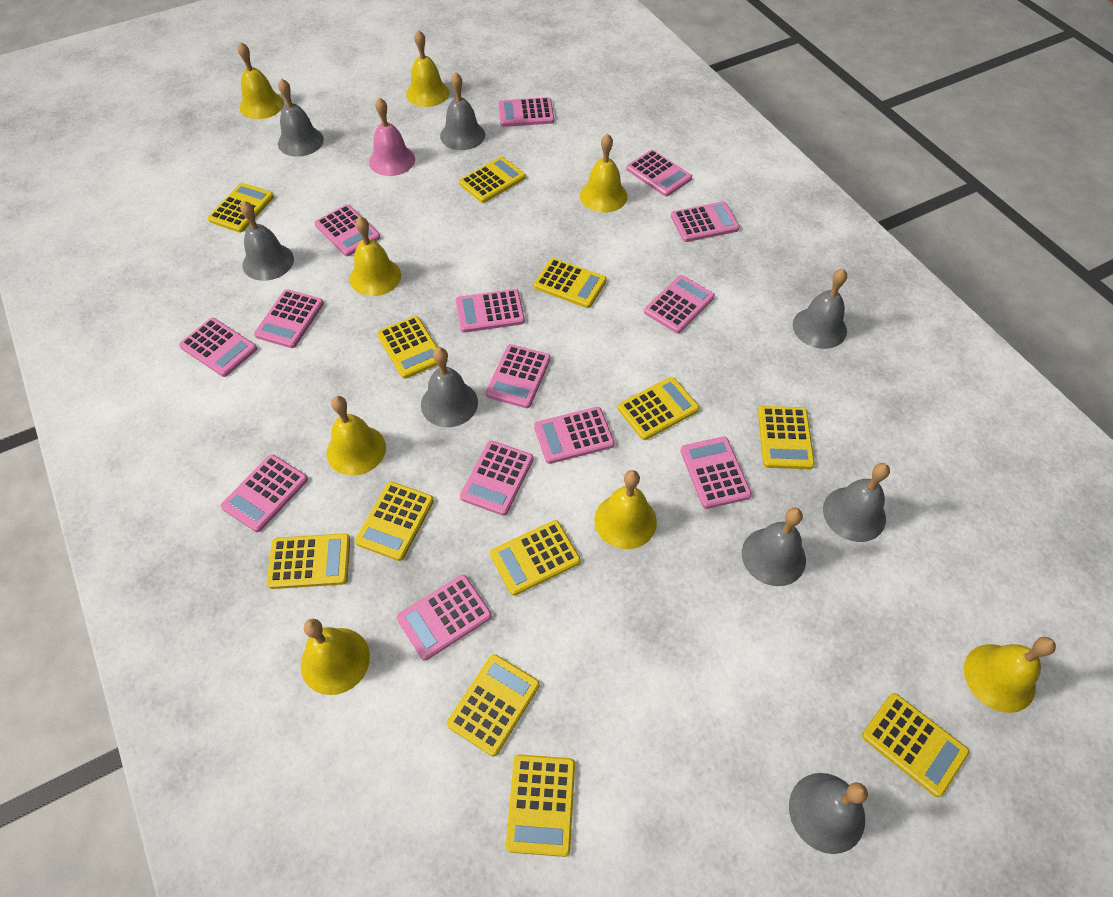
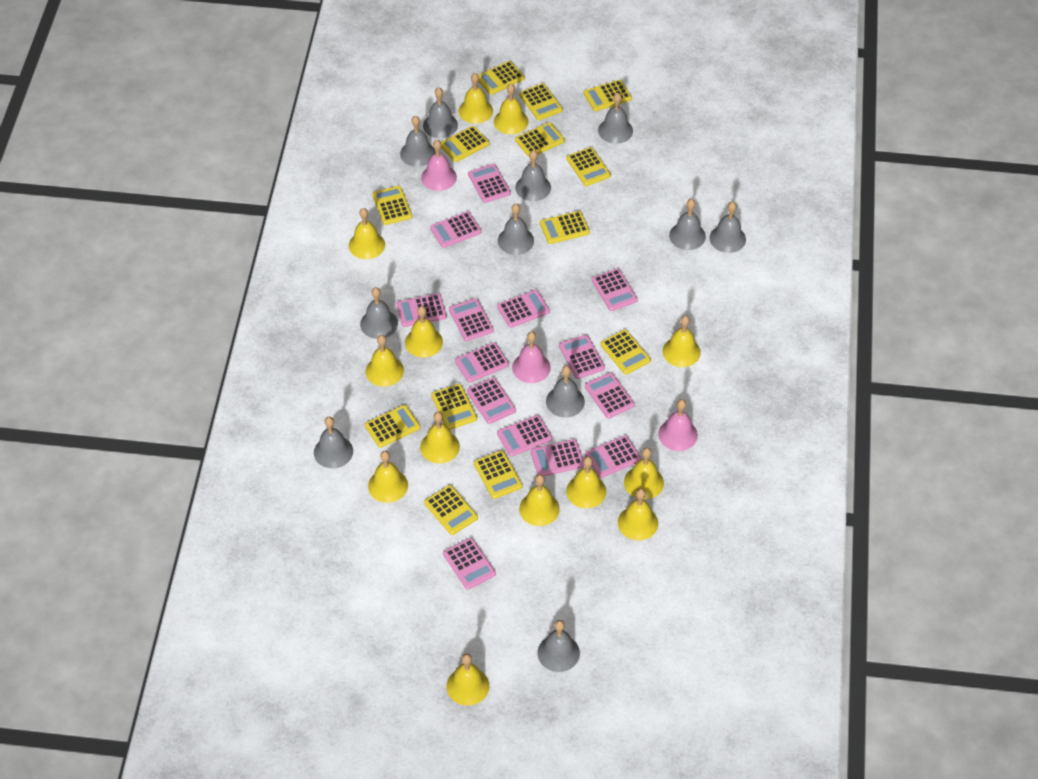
grey bell: 8 -> 11
pink bell: 1 -> 3
yellow bell: 8 -> 13
yellow calculator: 12 -> 13

